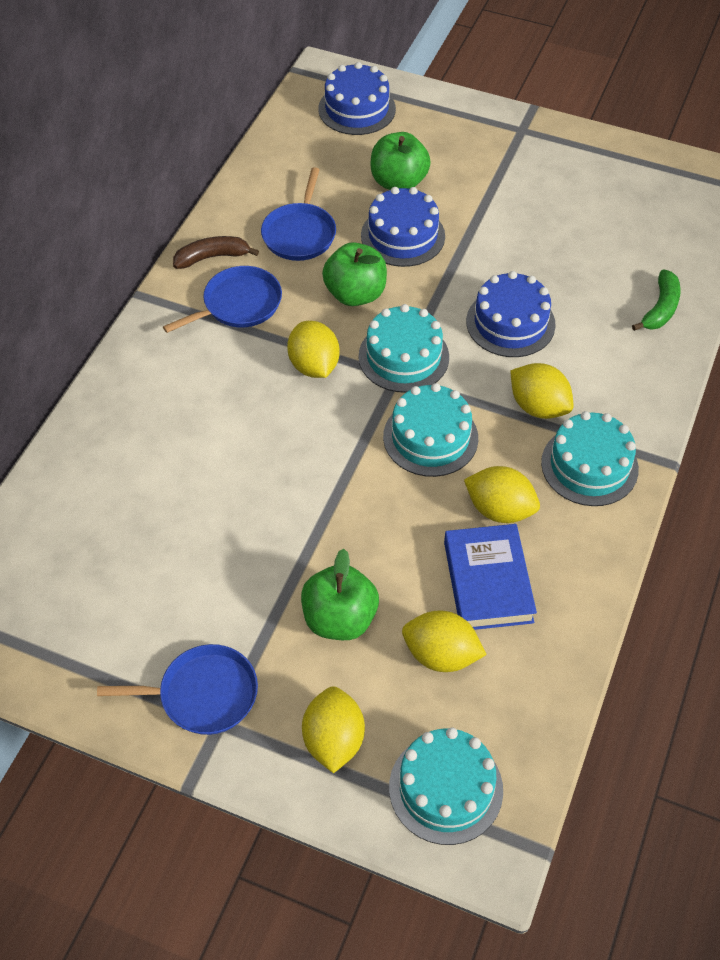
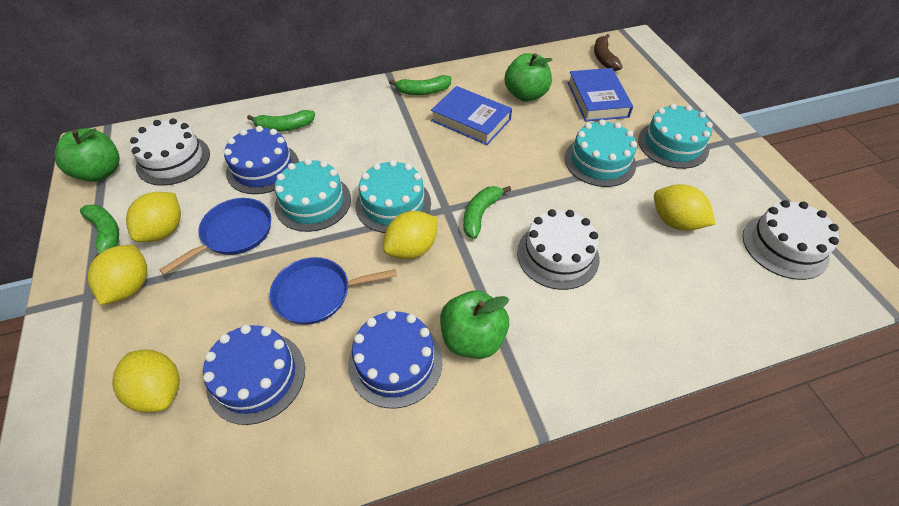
blue book: 1 -> 2
blue pan: 3 -> 2
green banana: 1 -> 4
white cake: 0 -> 3

